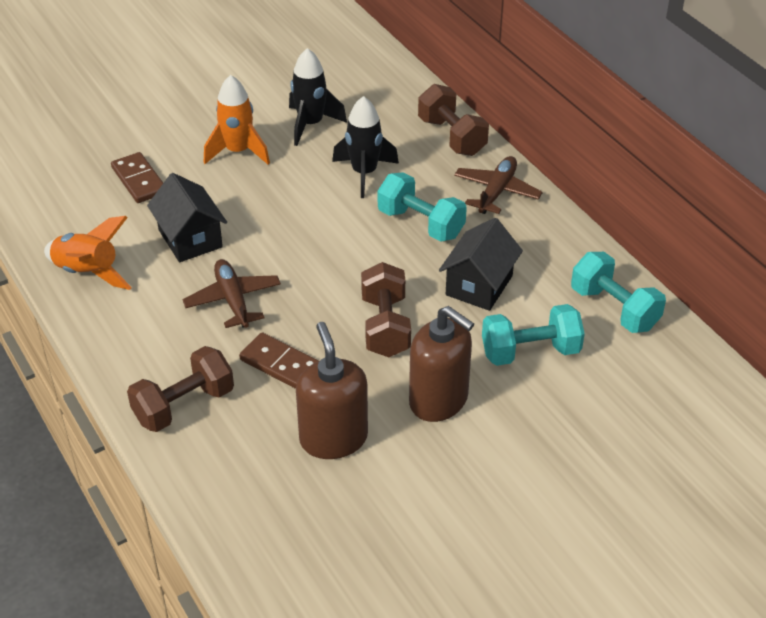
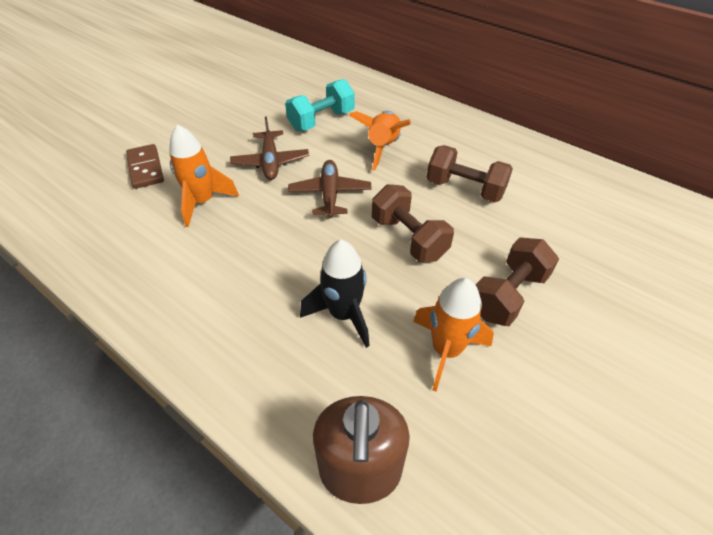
black house: 2 -> 0
black rocket: 2 -> 1
brown domino: 2 -> 1
brown soap dispenser: 2 -> 1
orange rocket: 2 -> 3
turquoise dumbbell: 3 -> 1

